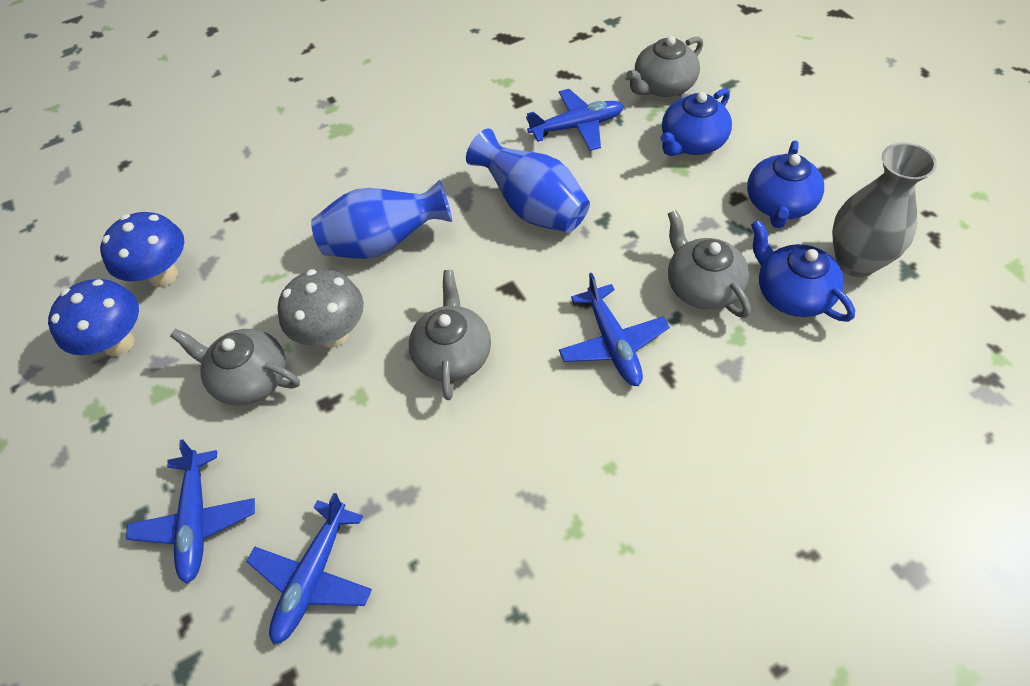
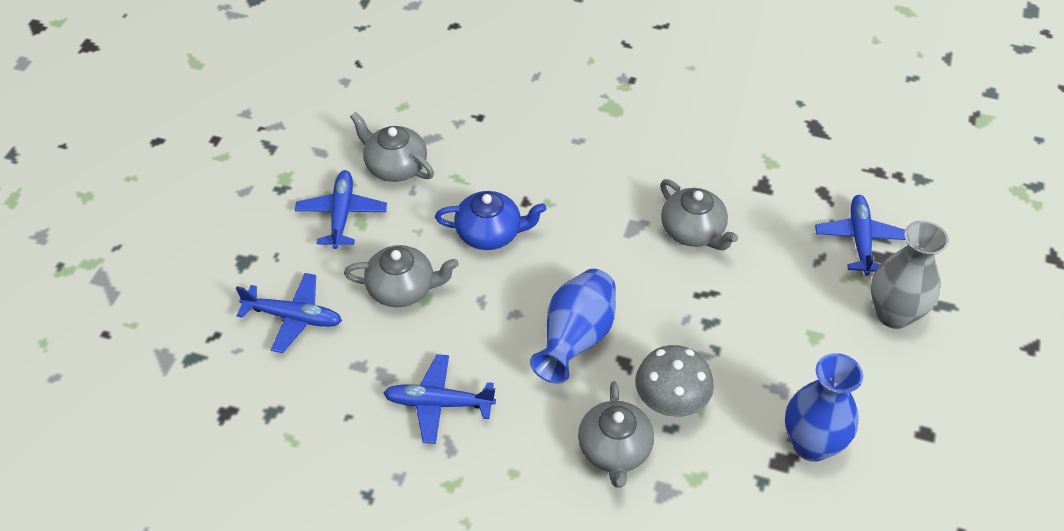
blue mushroom: 2 -> 0
blue teapot: 3 -> 1

